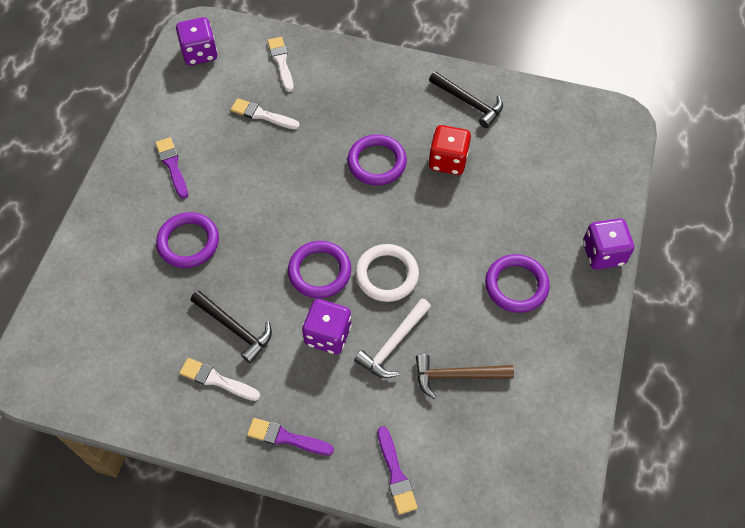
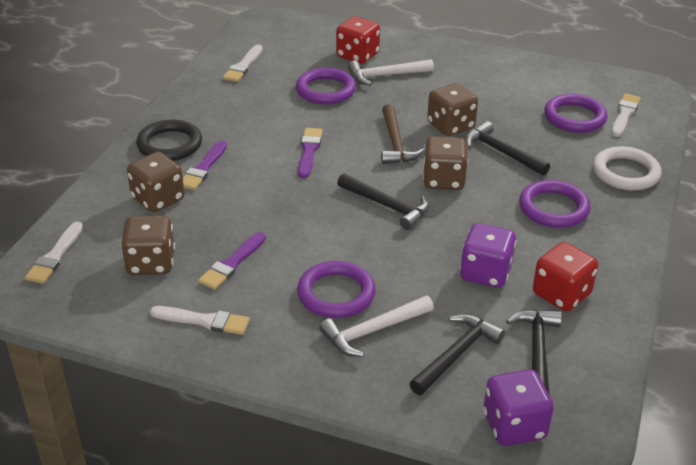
black hammer: 2 -> 4
black ring: 0 -> 1
brown dice: 0 -> 4
purple dice: 3 -> 2
red dice: 1 -> 2
white brush: 3 -> 4
white hammer: 1 -> 2

